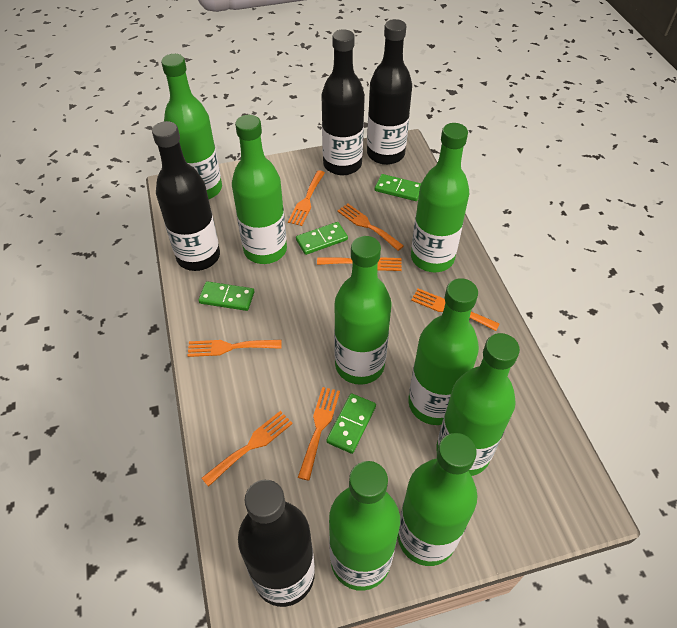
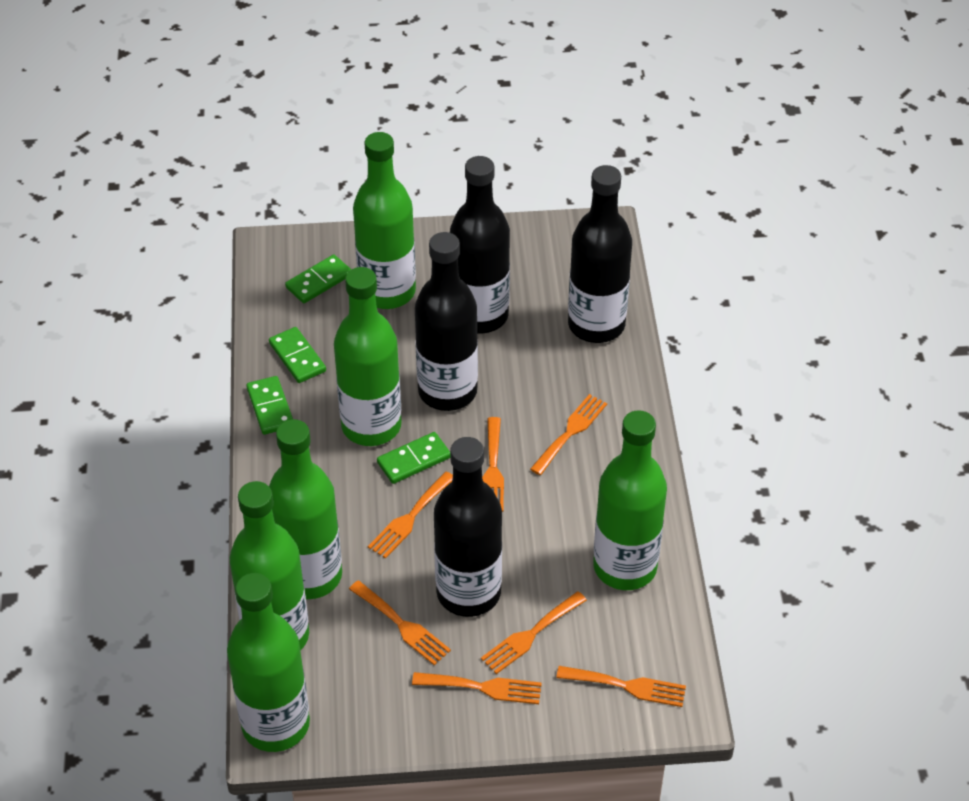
green bottle: 8 -> 6

